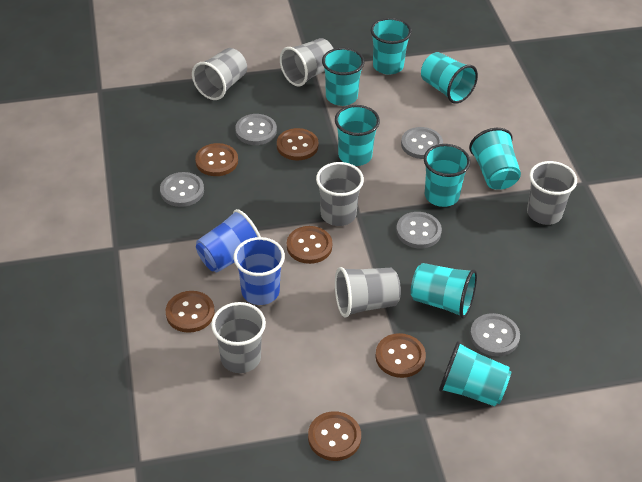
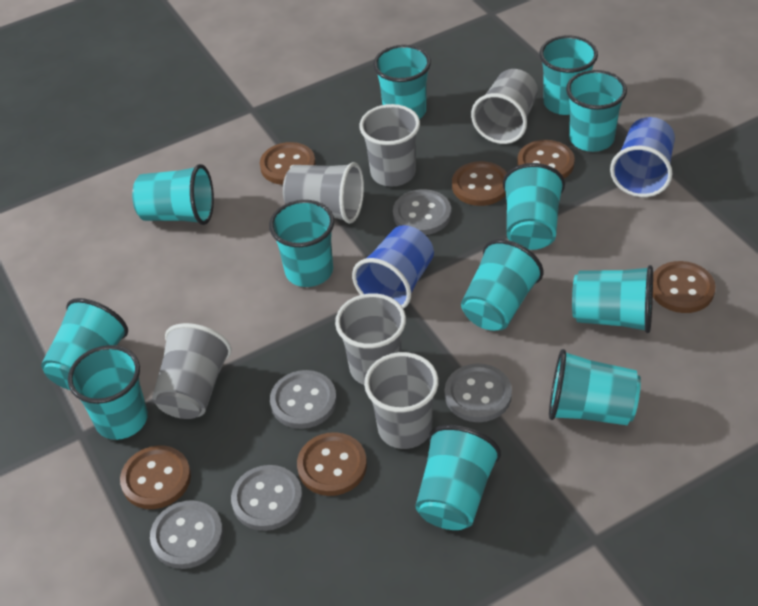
turquoise cup: 8 -> 12

